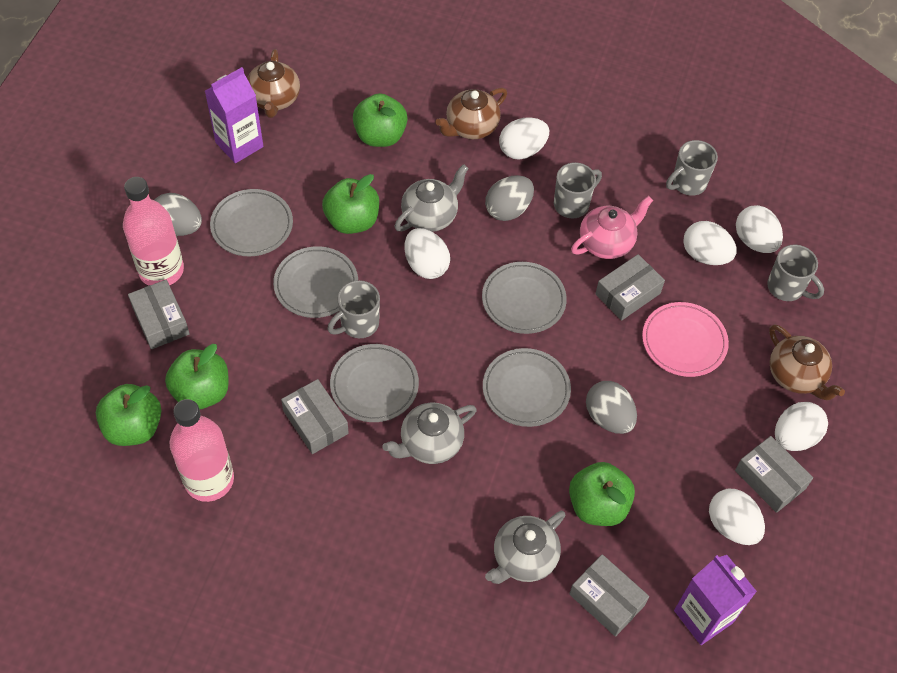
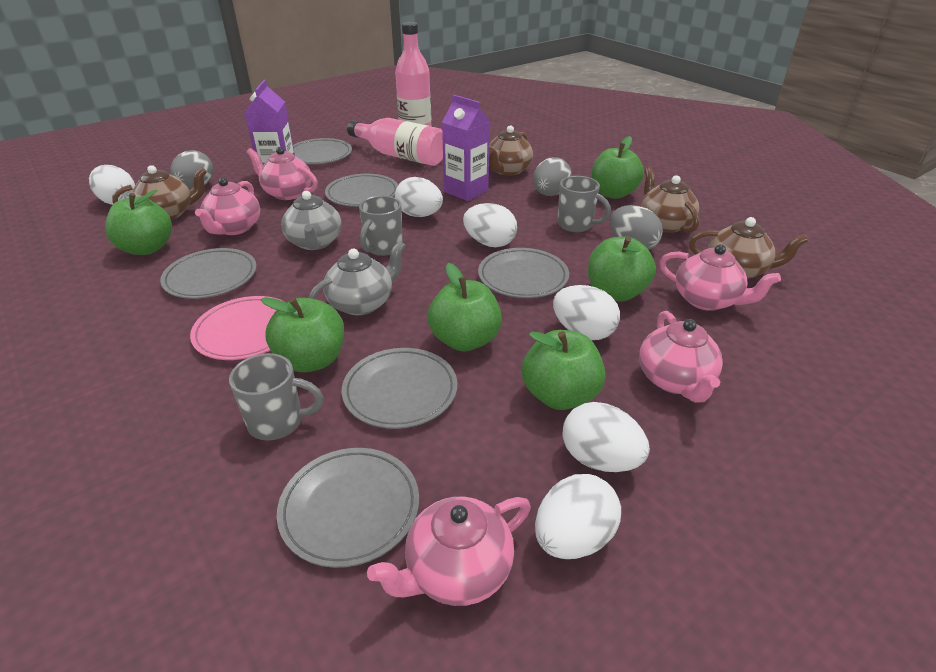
brown teapot: 3 -> 4
green apple: 5 -> 6
grey box: 5 -> 0
grey mug: 4 -> 3
grey plate: 5 -> 6
grey teapot: 3 -> 2
pink teapot: 1 -> 5

